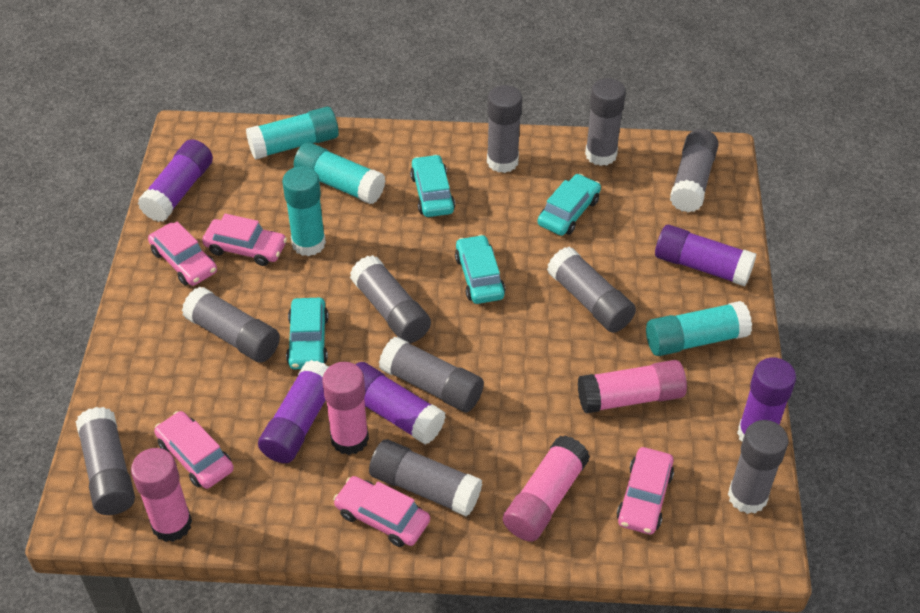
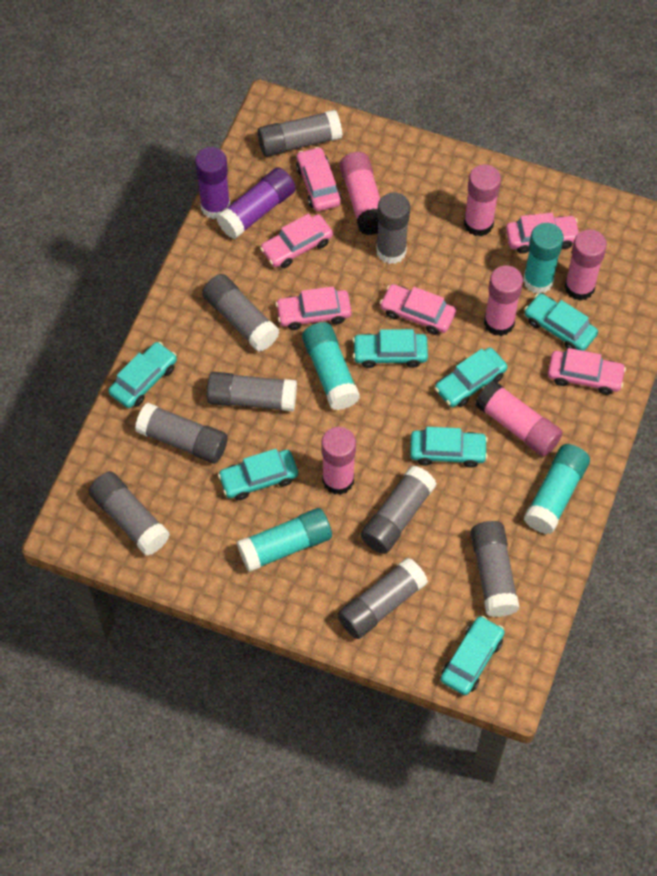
grey glue stick: 10 -> 9
pink car: 5 -> 6
pink glue stick: 4 -> 6
purple glue stick: 5 -> 2
turquoise car: 4 -> 7

